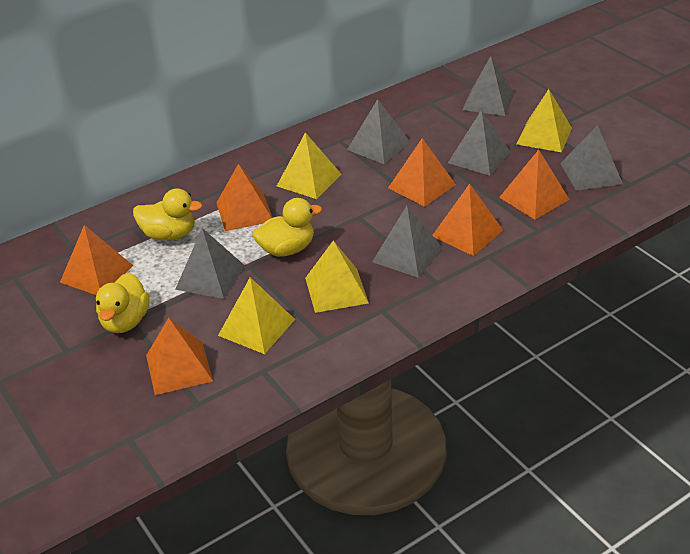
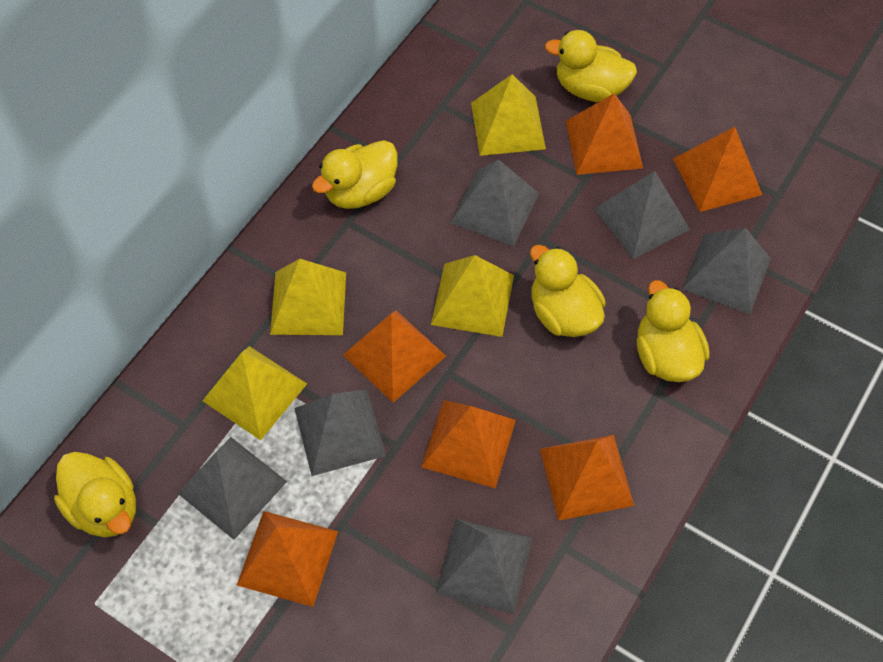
yellow duck: 3 -> 5

